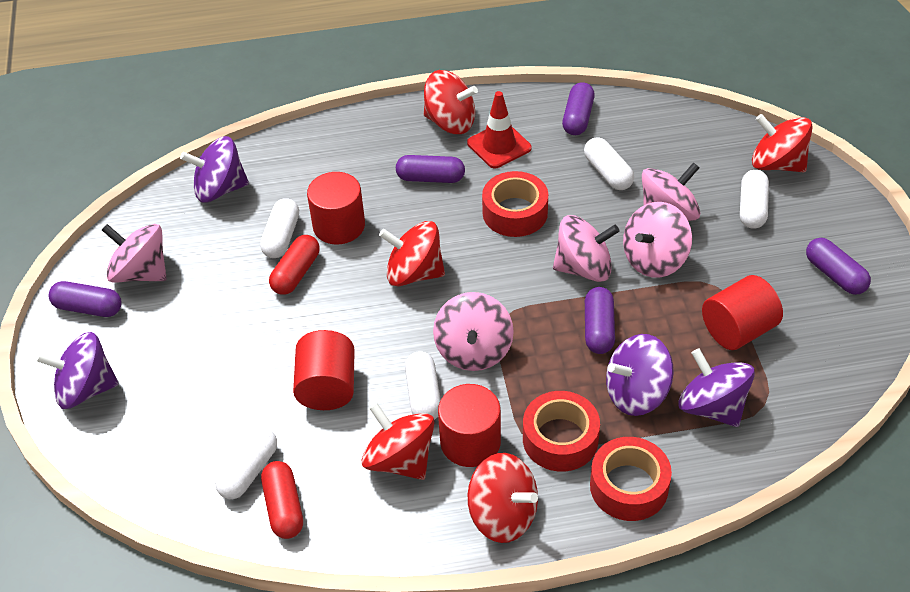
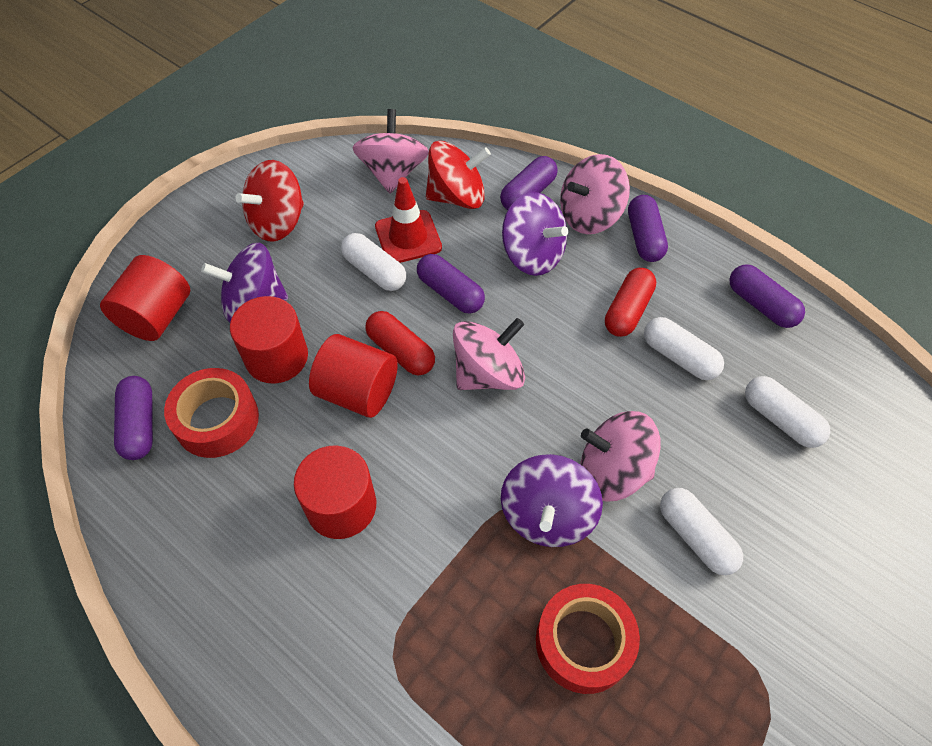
pink spinning top: 5 -> 4
purple spinning top: 4 -> 3
red spinning top: 5 -> 2
red tape: 3 -> 2
white capsule: 5 -> 4

